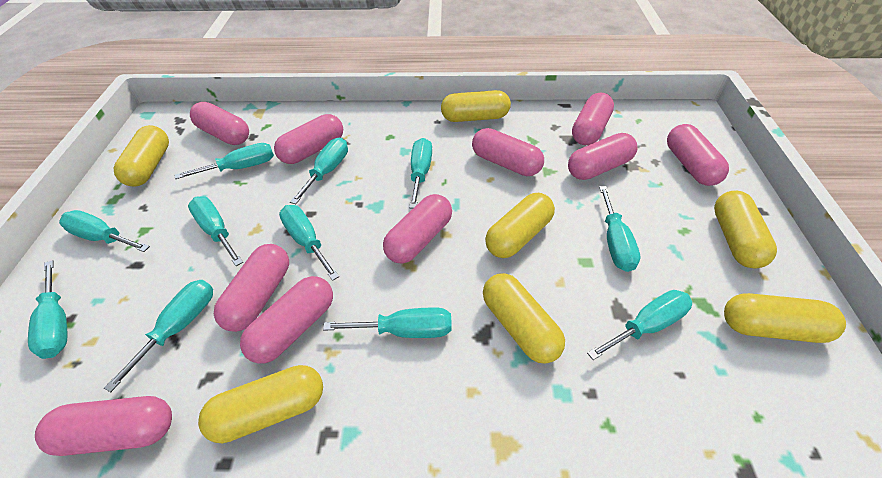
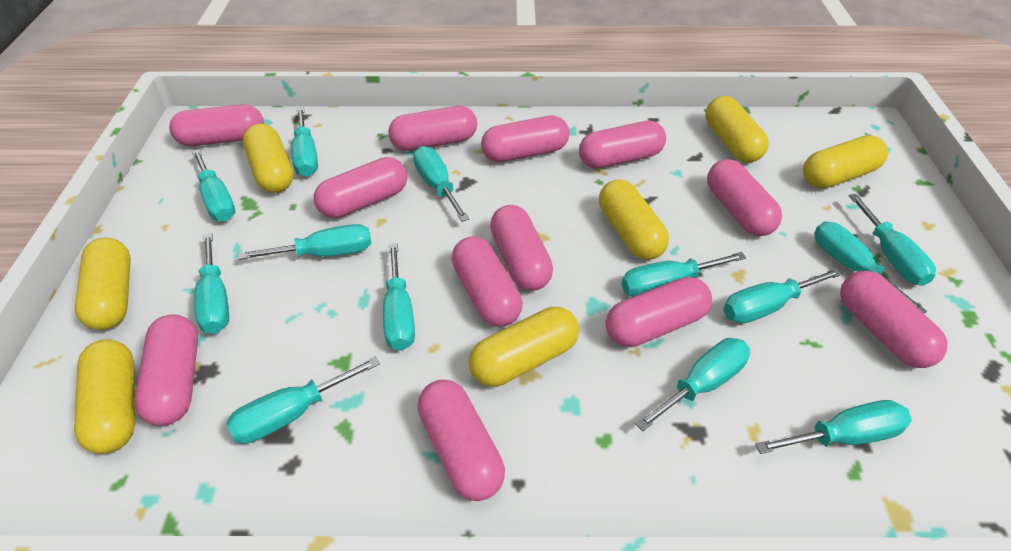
pink capsule: 10 -> 12
turquoise screwdriver: 11 -> 13

